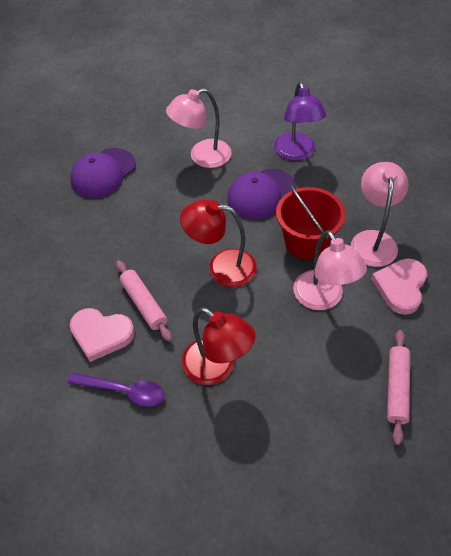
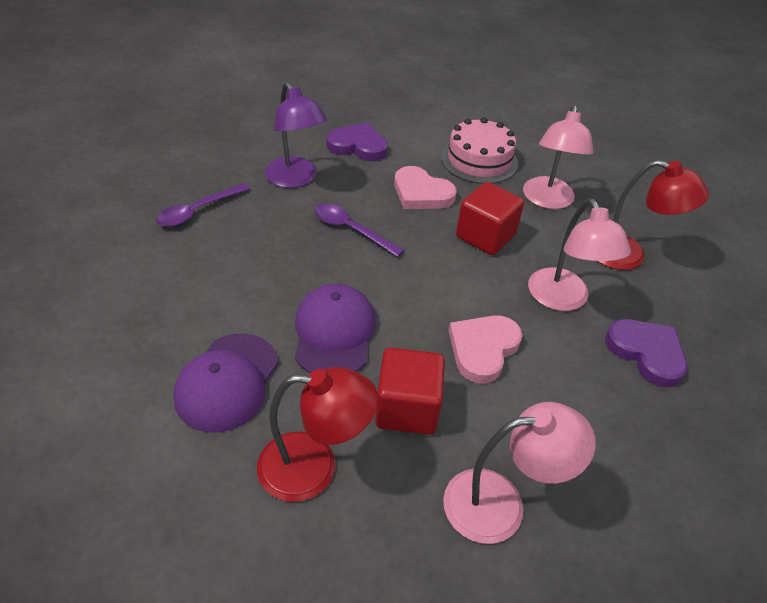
pink cake: 0 -> 1
pink rolling pin: 2 -> 0
purple heart: 0 -> 2
purple spoon: 1 -> 2
red bucket: 1 -> 0
red cube: 0 -> 2

